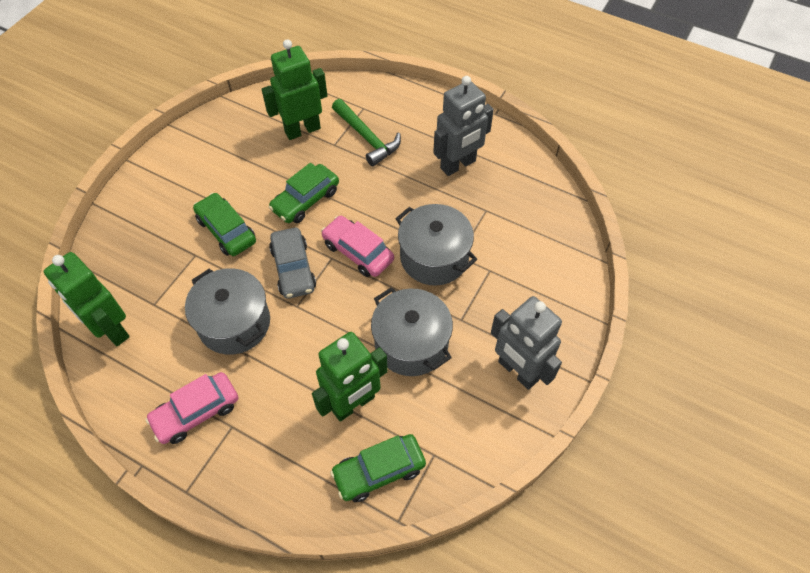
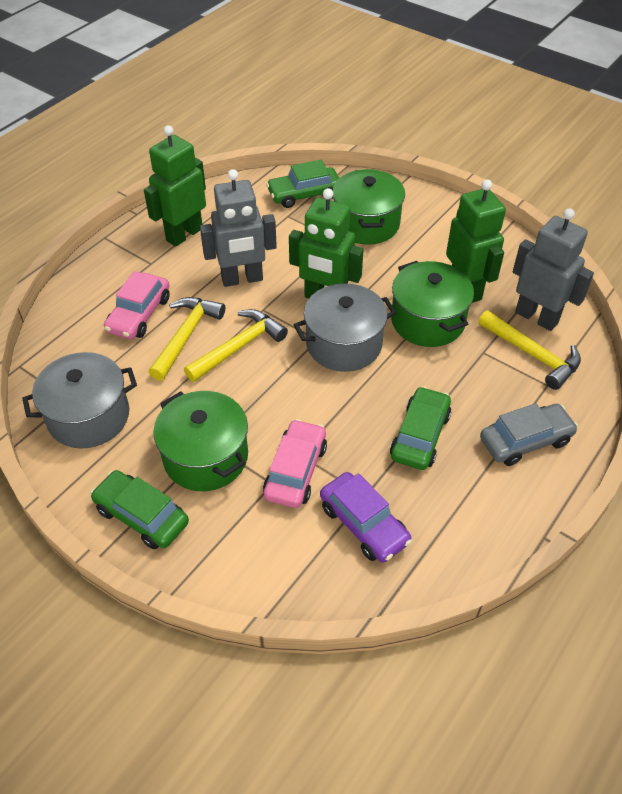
green hammer: 1 -> 0
green pot: 0 -> 3
grey pot: 3 -> 2
purple car: 0 -> 1
yellow hammer: 0 -> 3

